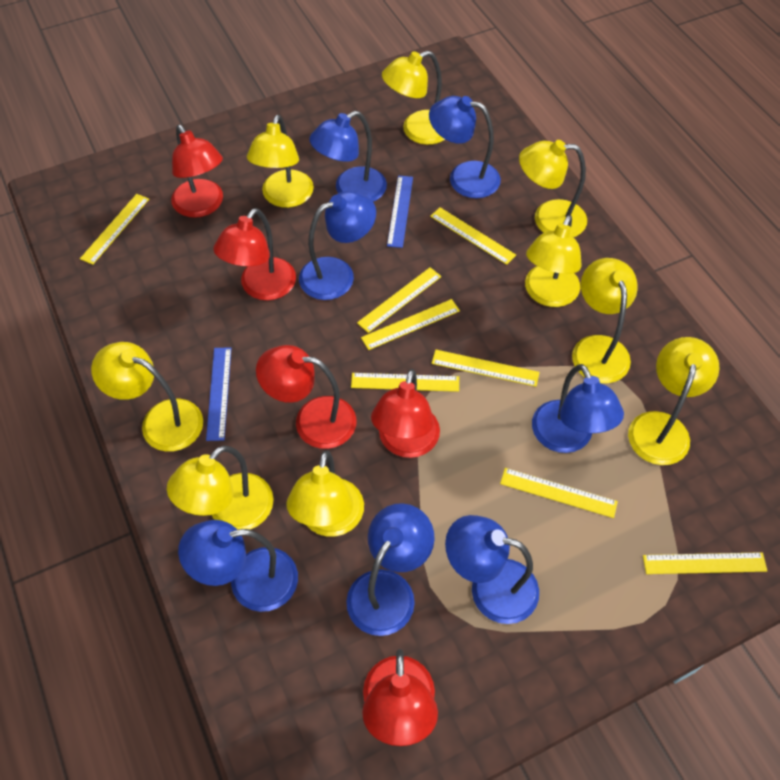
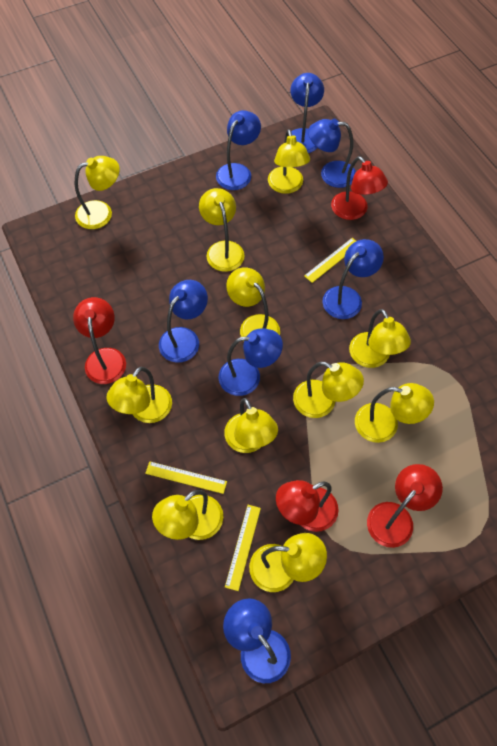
blue ruler: 2 -> 0
red lamp: 5 -> 4
yellow lamp: 9 -> 11
yellow ruler: 8 -> 3

